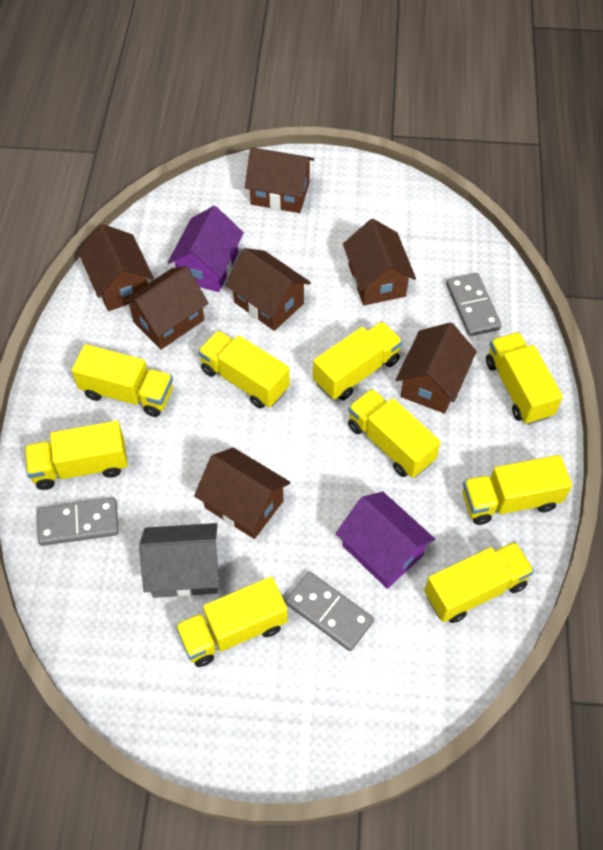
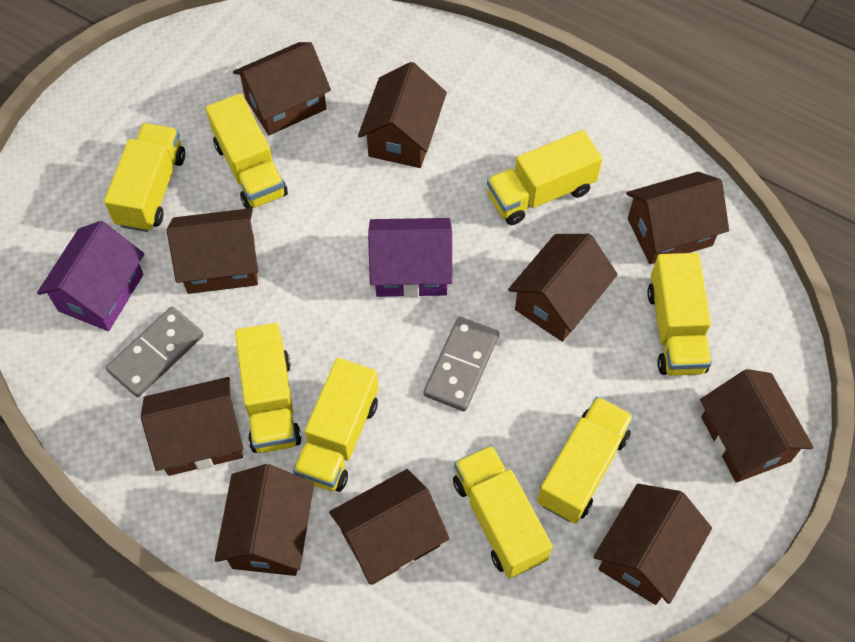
brown house: 7 -> 10
grey domino: 3 -> 2
grey house: 1 -> 0
yellow truck: 9 -> 8

